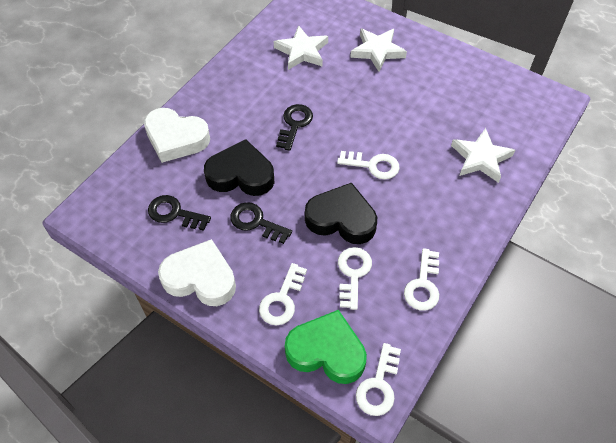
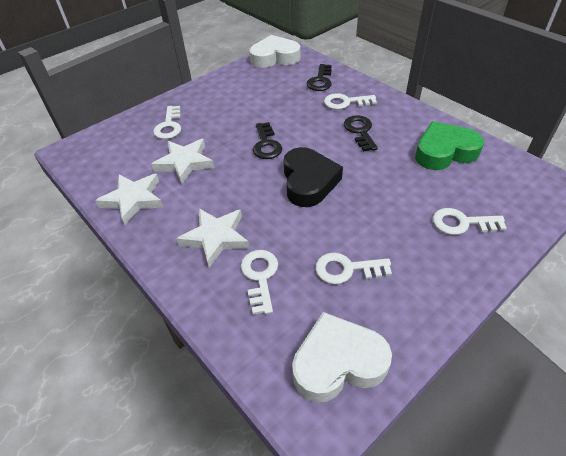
black heart: 2 -> 1

